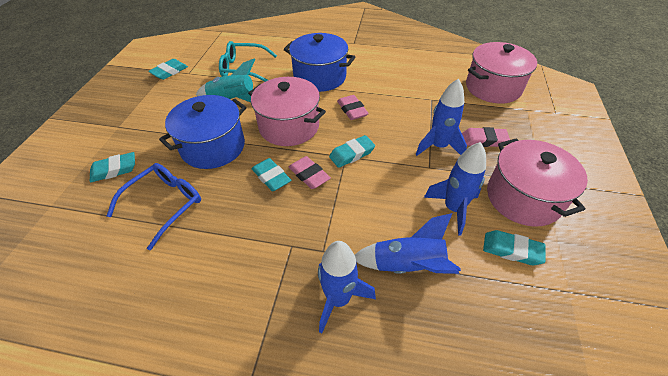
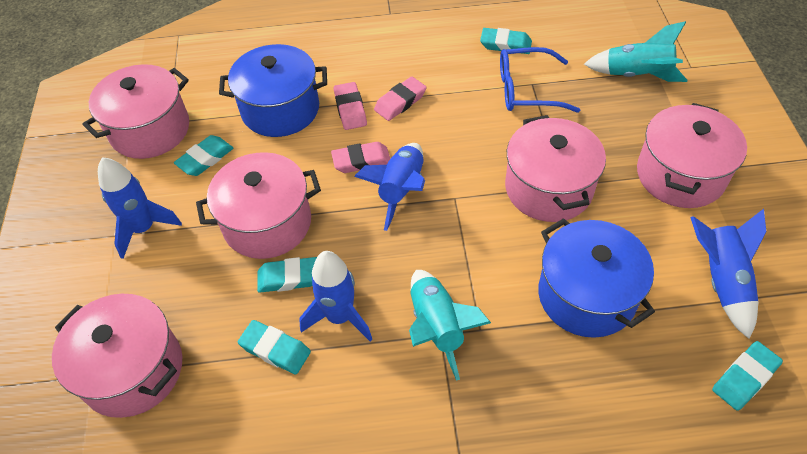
pink pot: 3 -> 5
turquoise glasses: 1 -> 0
turquoise rocket: 1 -> 2

